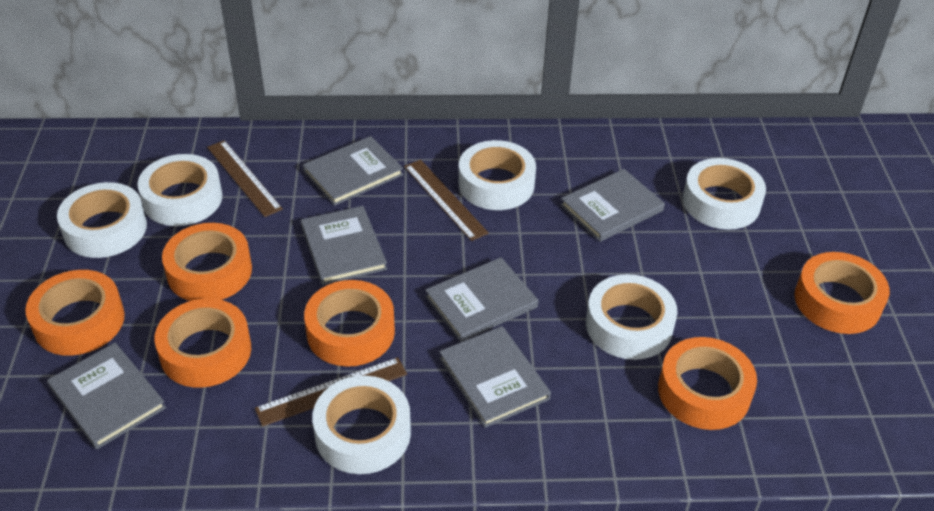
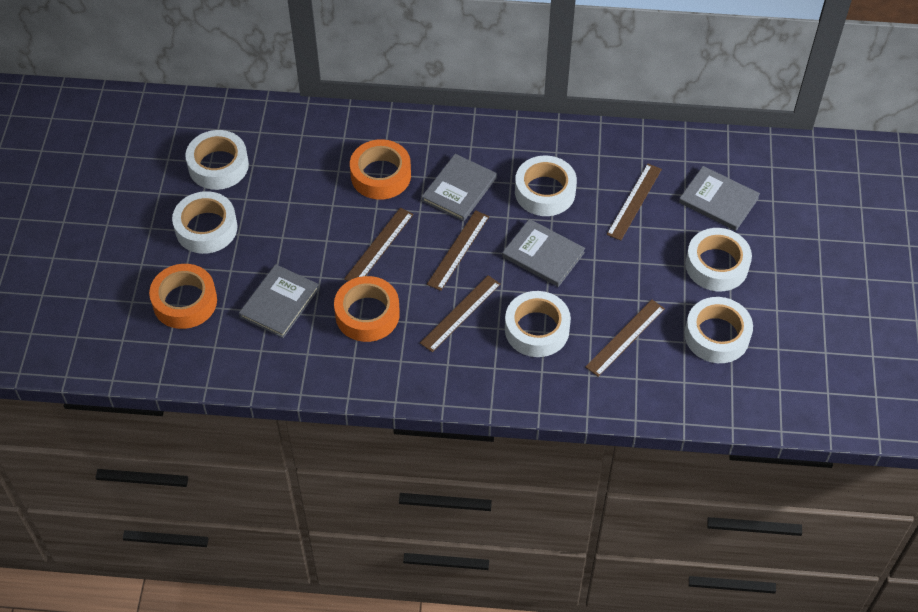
brown ruler: 3 -> 5
grey book: 6 -> 4
orange tape: 6 -> 3

